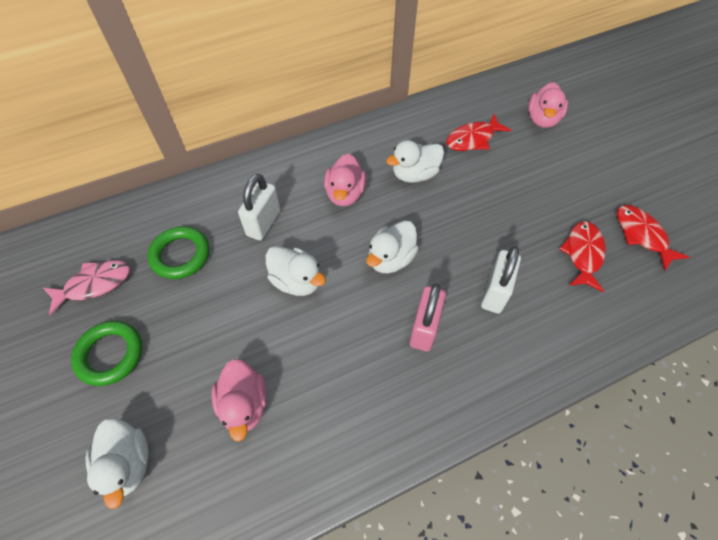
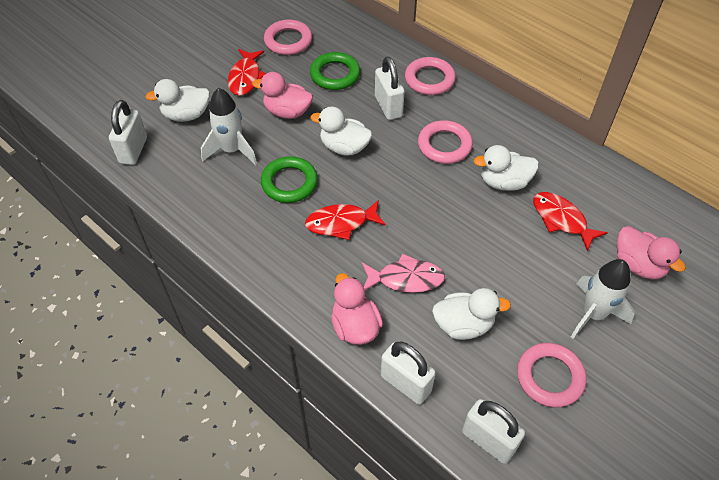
pink padlock: 1 -> 0
pink ring: 0 -> 4
white padlock: 2 -> 4
white rocket: 0 -> 2

